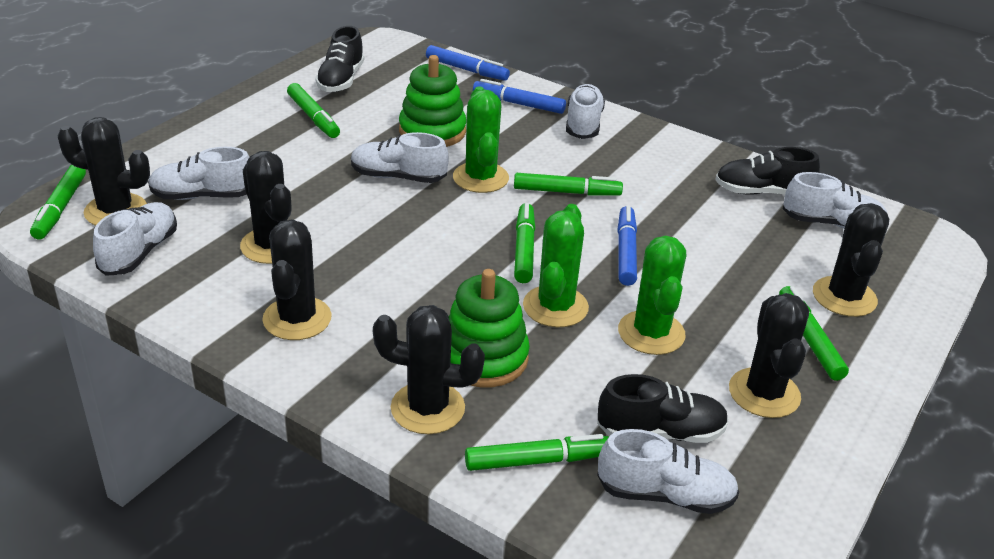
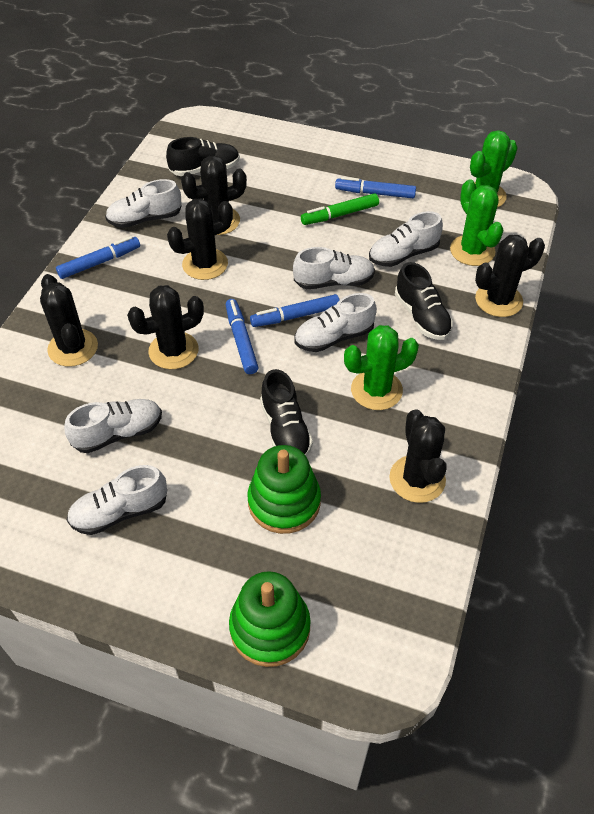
blue marker: 3 -> 4
green marker: 6 -> 1

